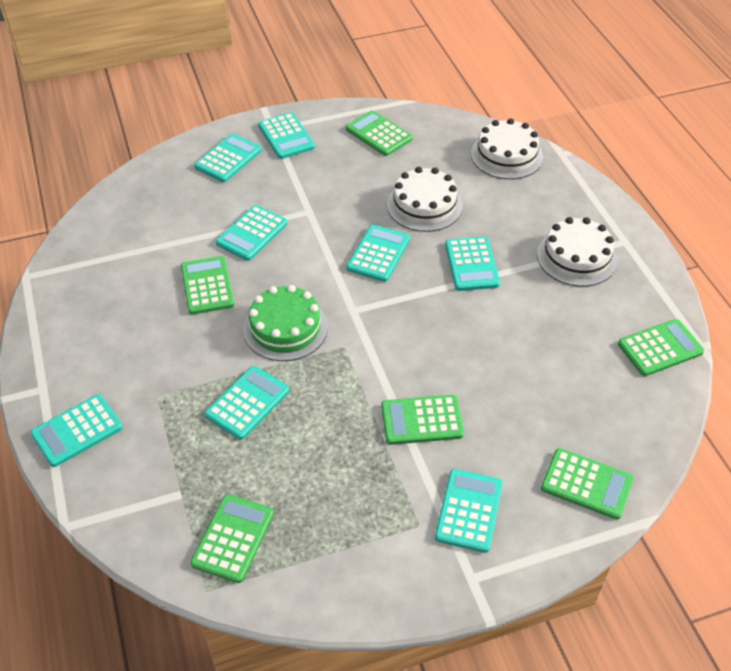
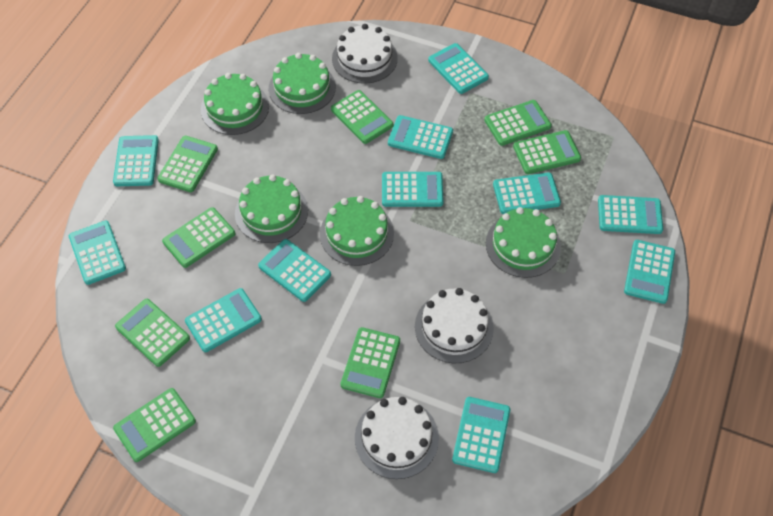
green cake: 1 -> 5
green calculator: 6 -> 8
turquoise calculator: 8 -> 11

